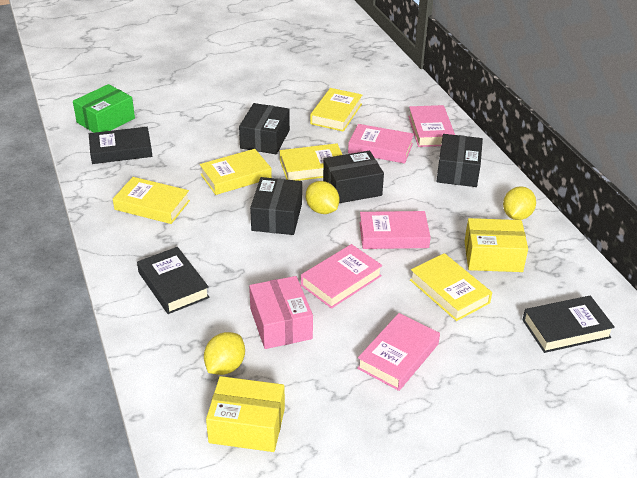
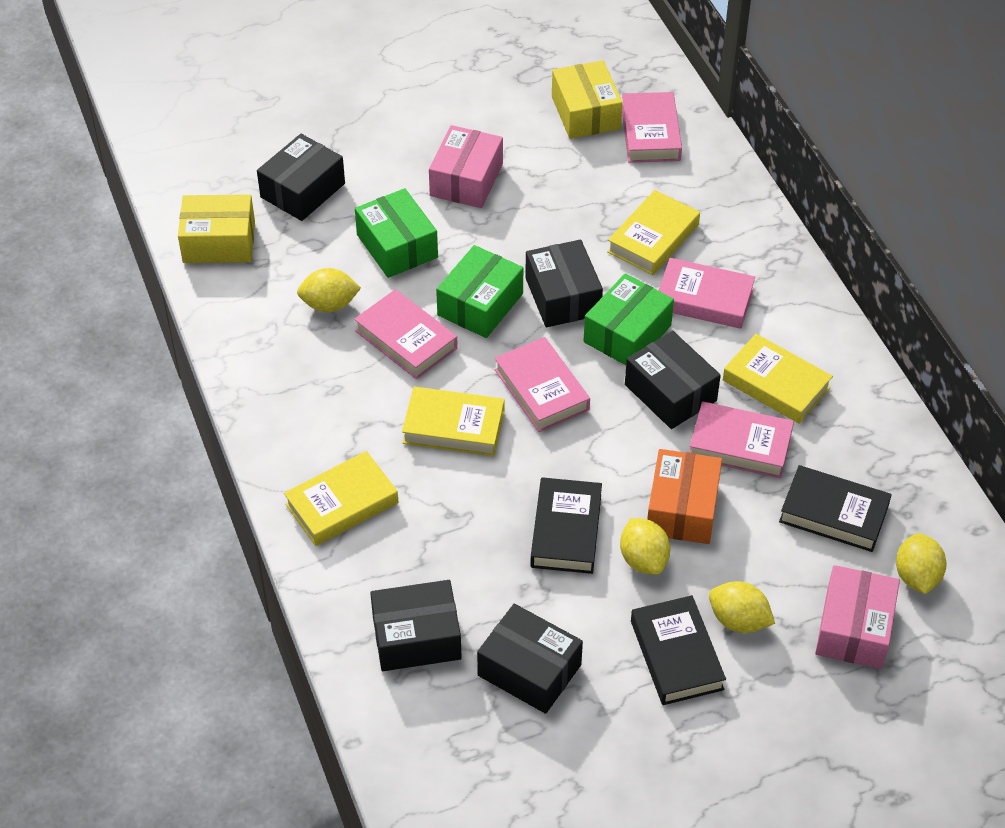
black box: 4 -> 5
green box: 1 -> 3
orange box: 0 -> 1
pink box: 1 -> 2
yellow book: 5 -> 4
yellow lemon: 3 -> 4

